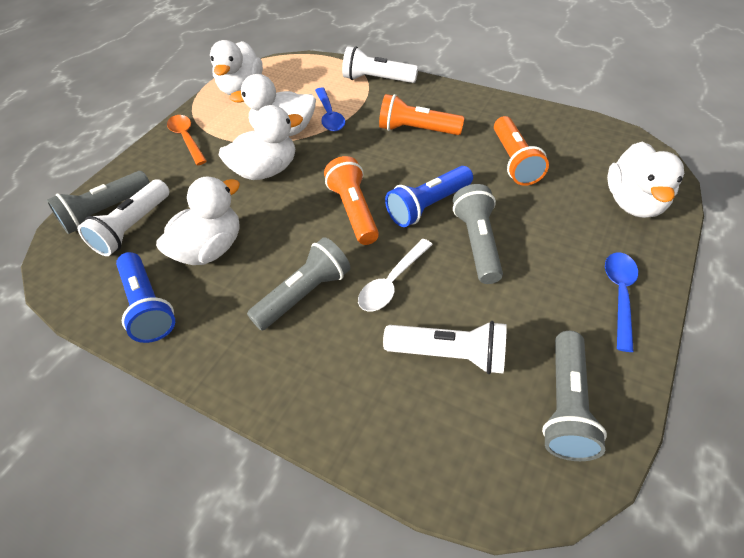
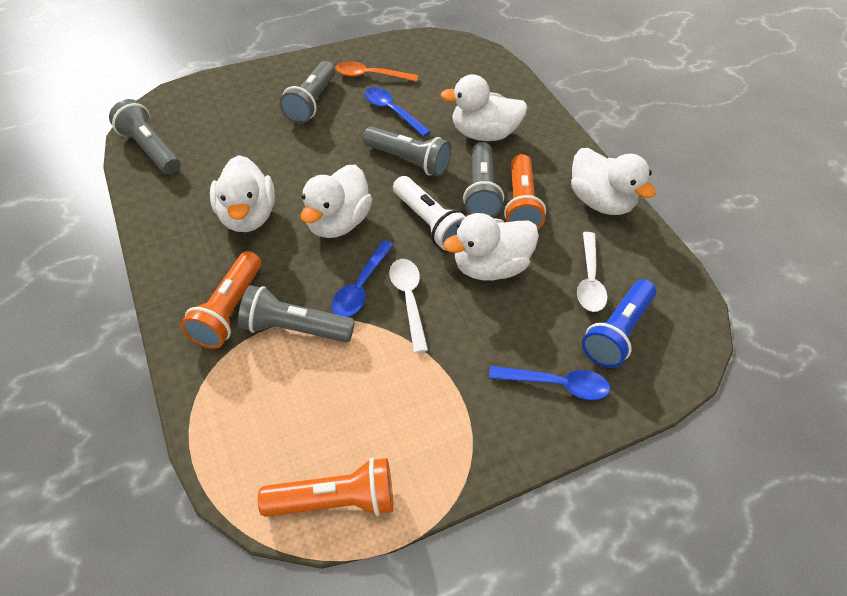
blue flashlight: 2 -> 1
blue spoon: 2 -> 3
grey flashlight: 4 -> 5
white flashlight: 3 -> 1
white spoon: 1 -> 2

